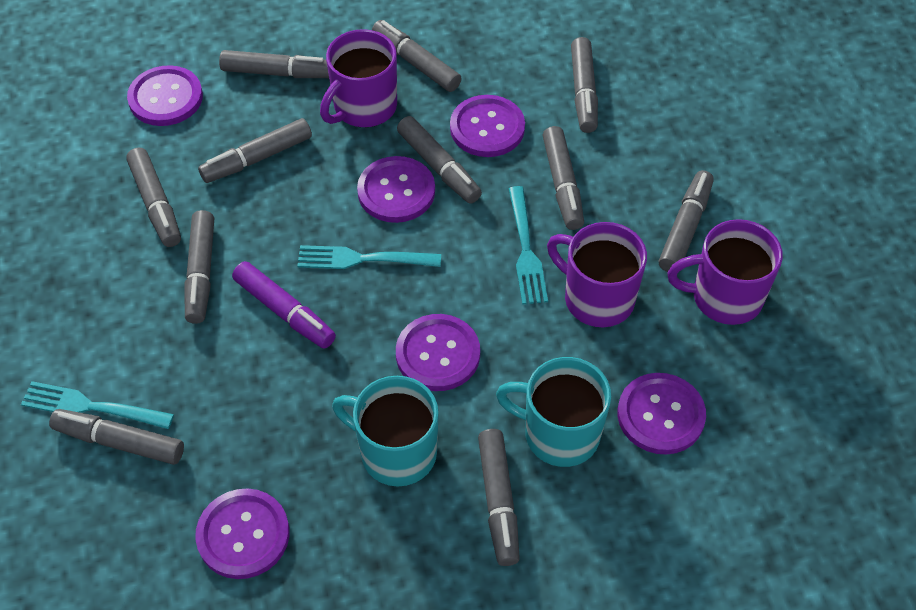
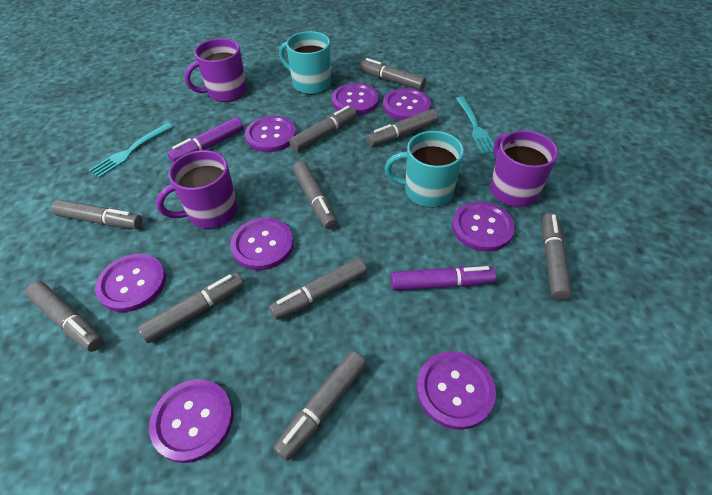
grey marker: 11 -> 10
purple button: 6 -> 8
purple marker: 1 -> 2
turquoise fork: 3 -> 2

